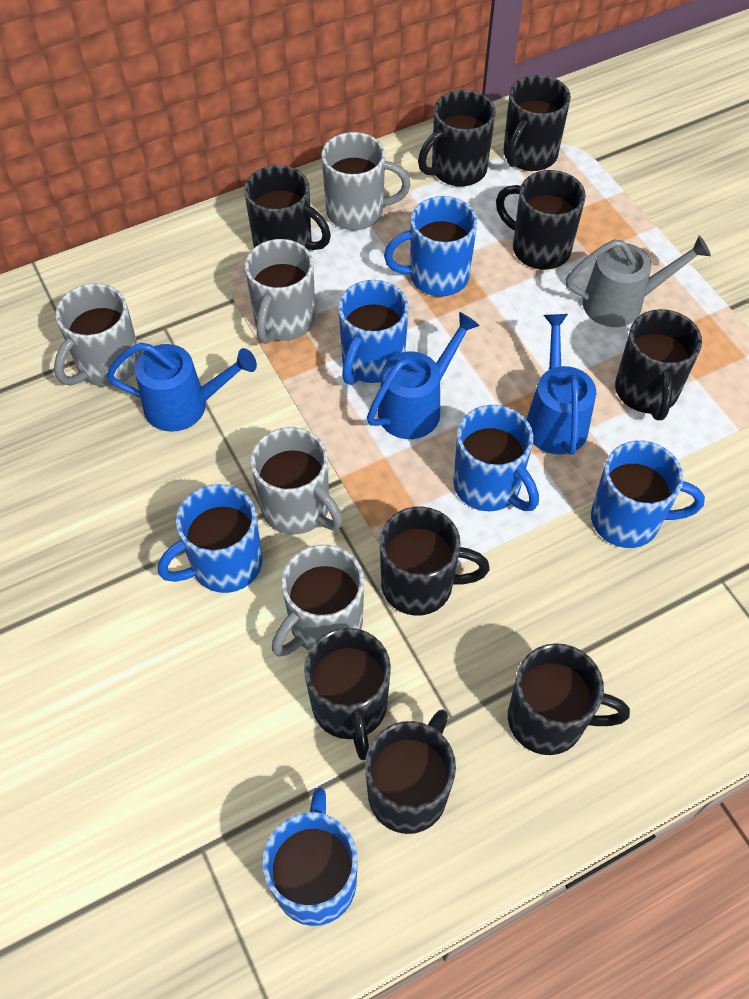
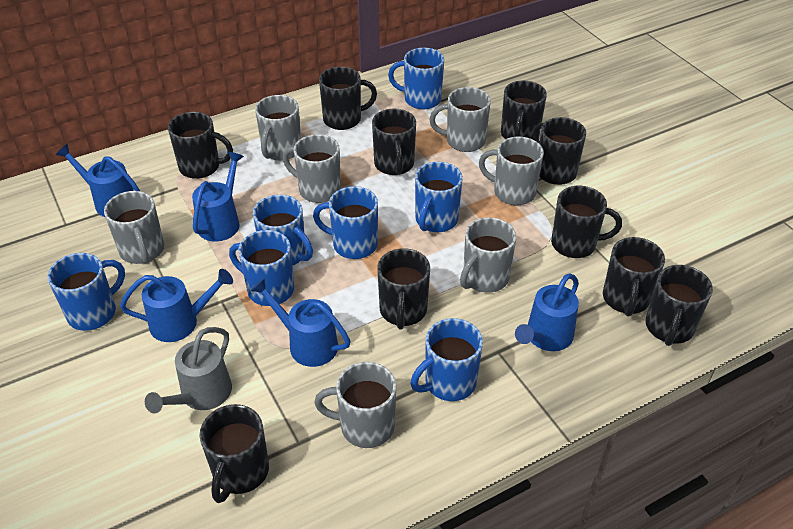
black mug: 9 -> 10
blue mug: 6 -> 7
blue watering can: 3 -> 5
grey mug: 5 -> 7

